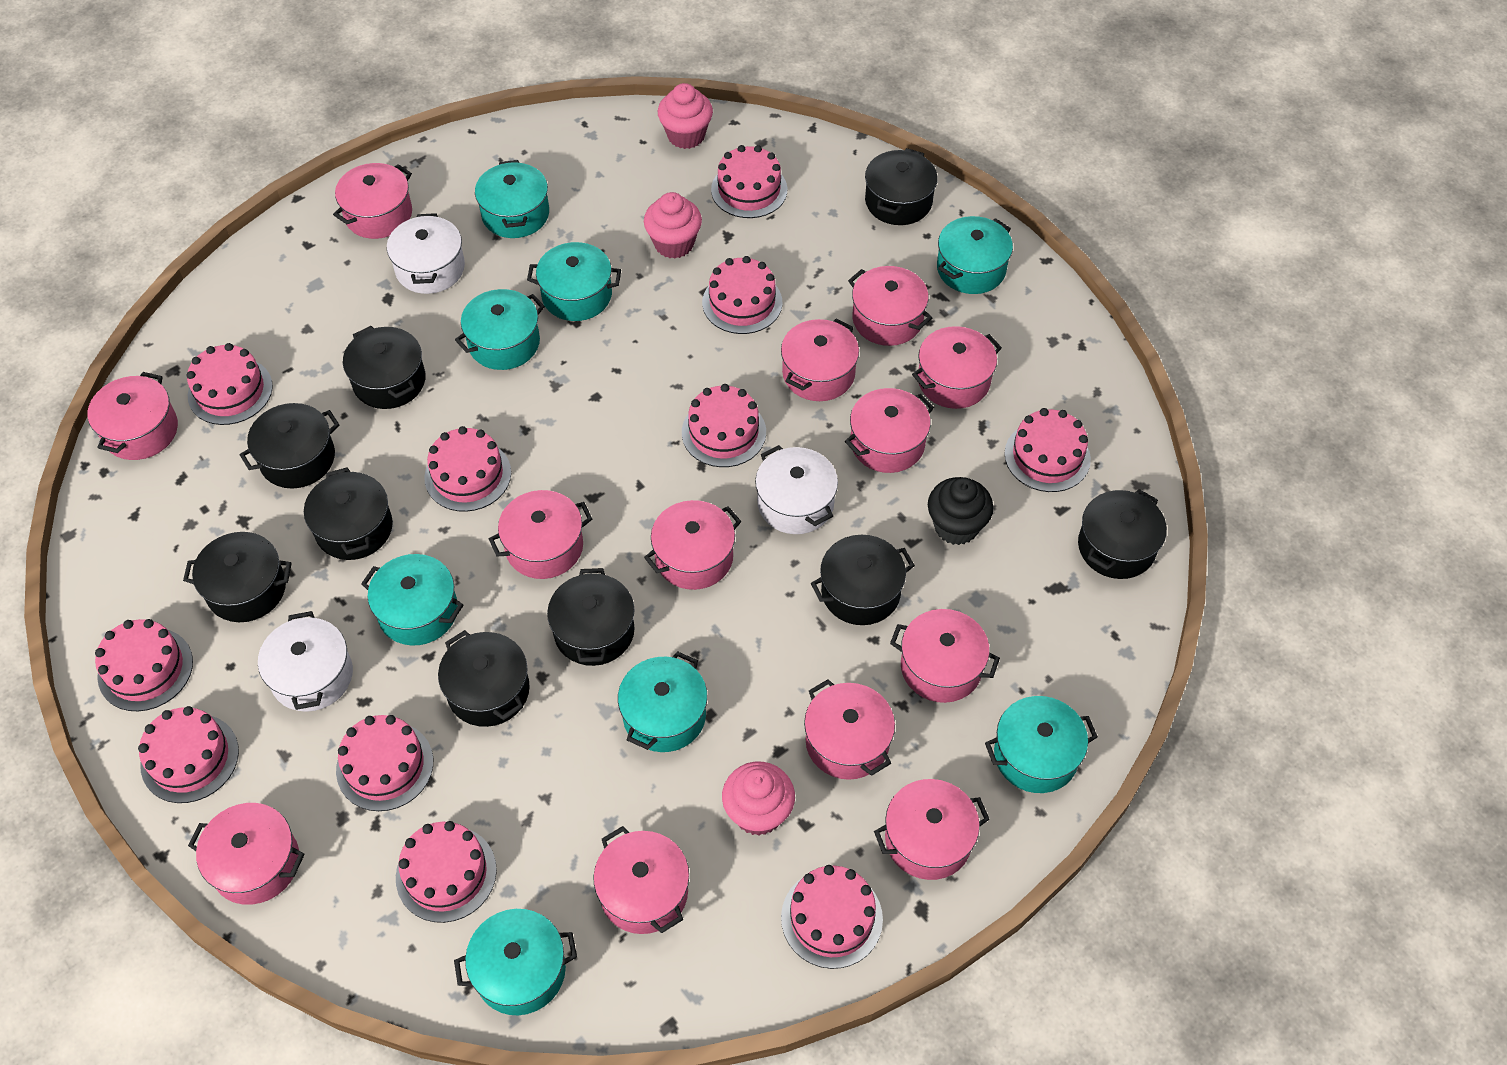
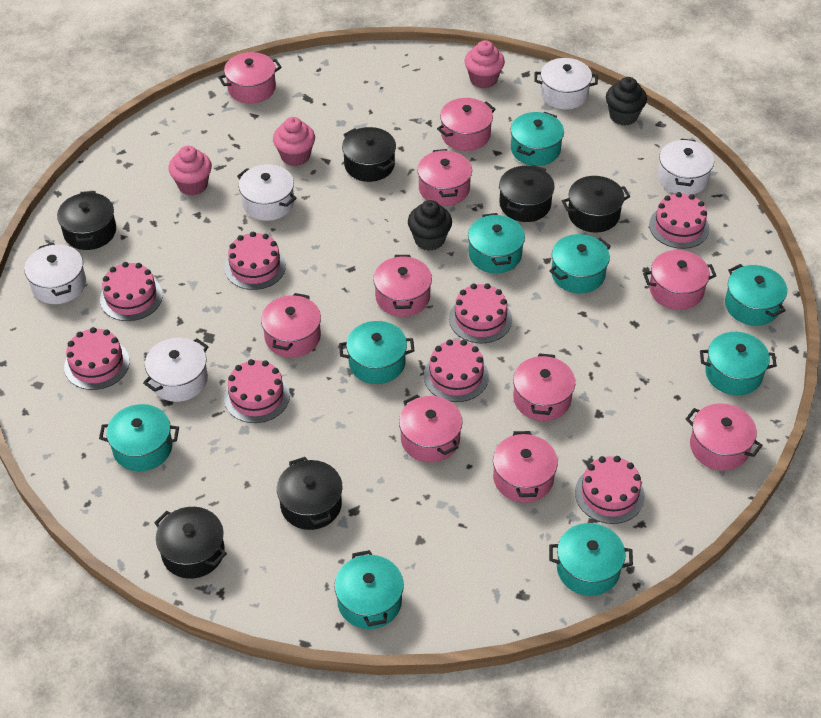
black cupcake: 1 -> 2
black pot: 9 -> 6
pink cake: 11 -> 8
pink pot: 13 -> 10
turquoise pot: 8 -> 9
white pot: 3 -> 5

